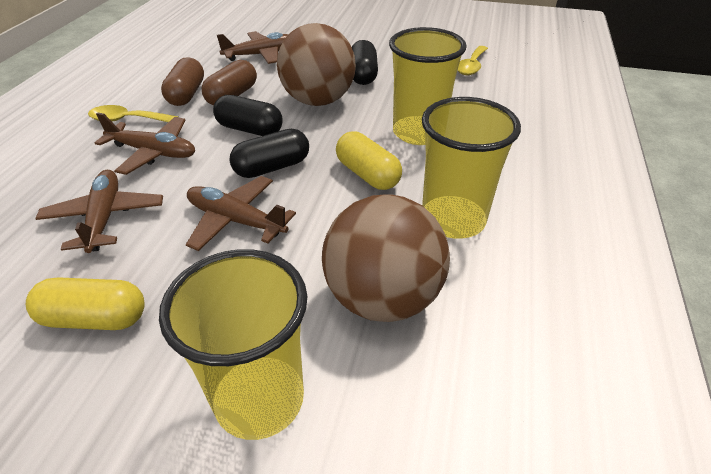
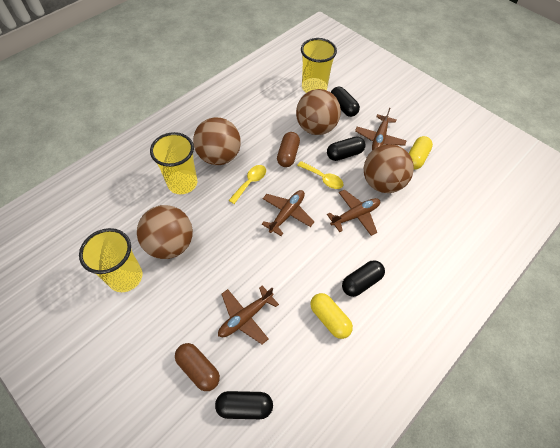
black capsule: 3 -> 4
brown ball: 2 -> 4

